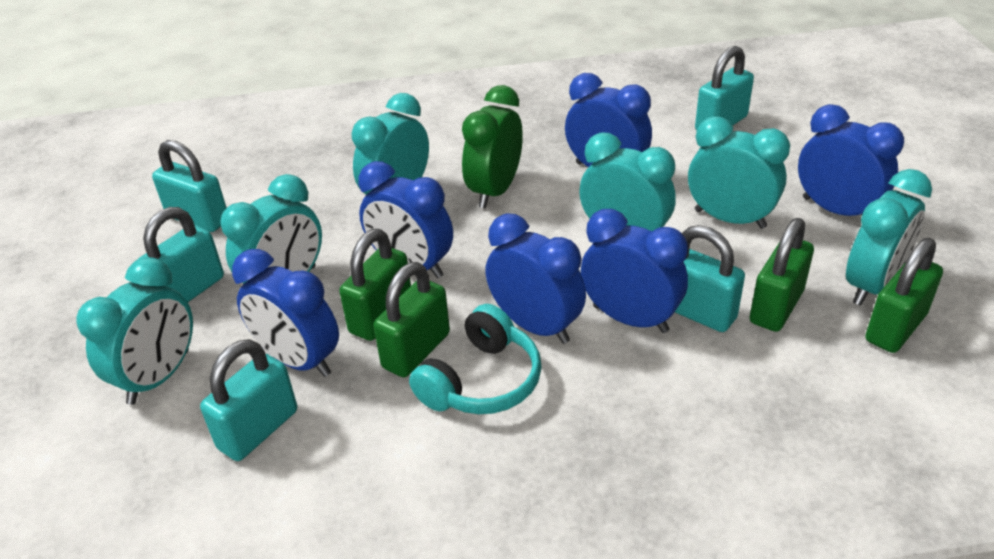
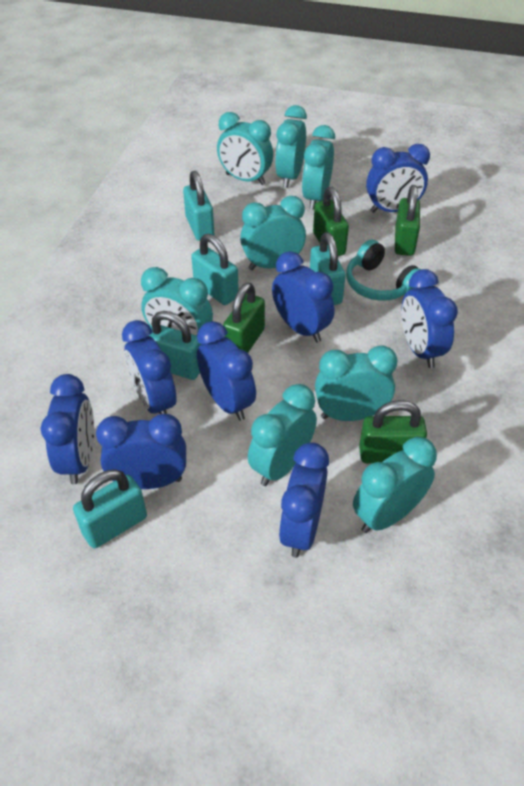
blue clock: 6 -> 8
green clock: 1 -> 0
turquoise clock: 6 -> 8

